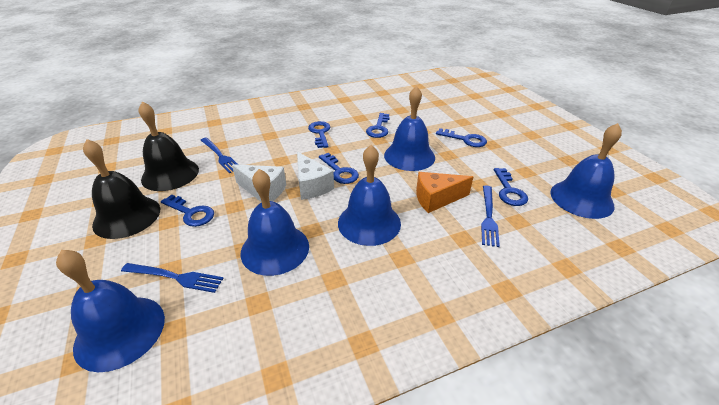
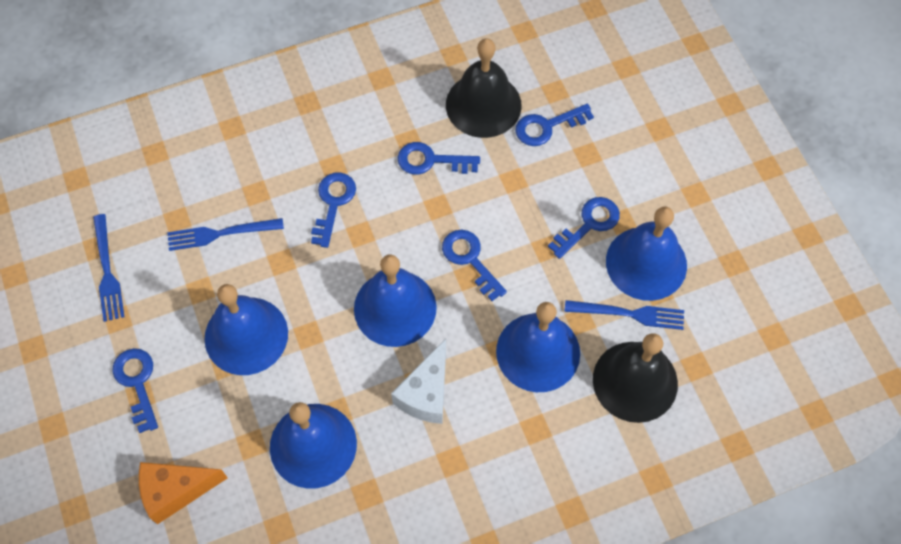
white cheese: 2 -> 1

